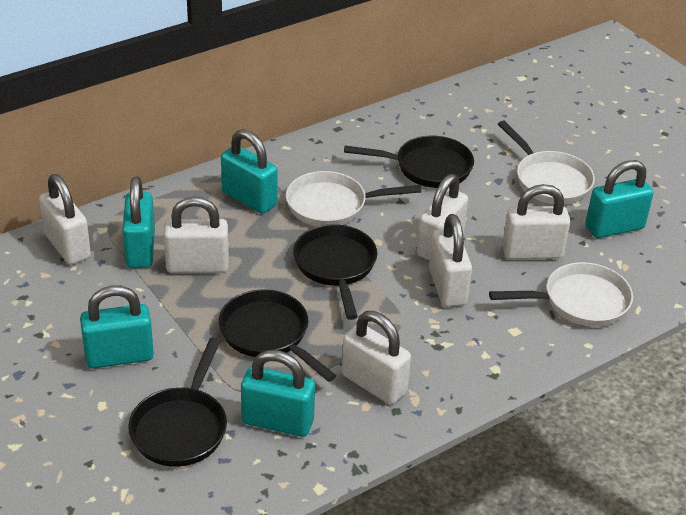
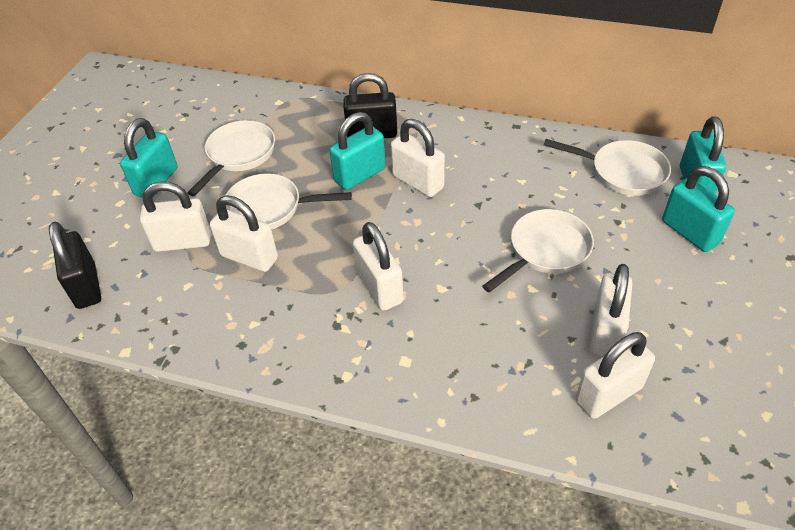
black padlock: 0 -> 2
black pan: 4 -> 0
turquoise padlock: 5 -> 4
white pan: 3 -> 4

